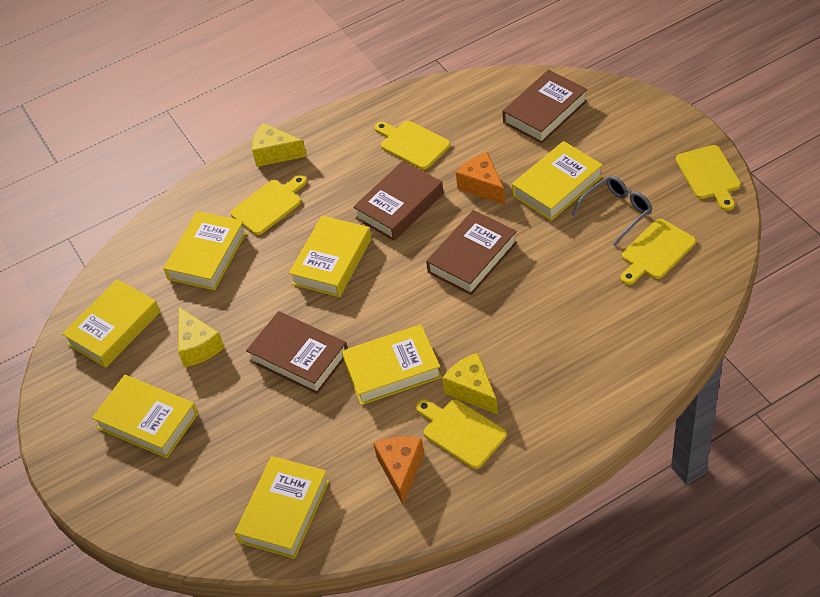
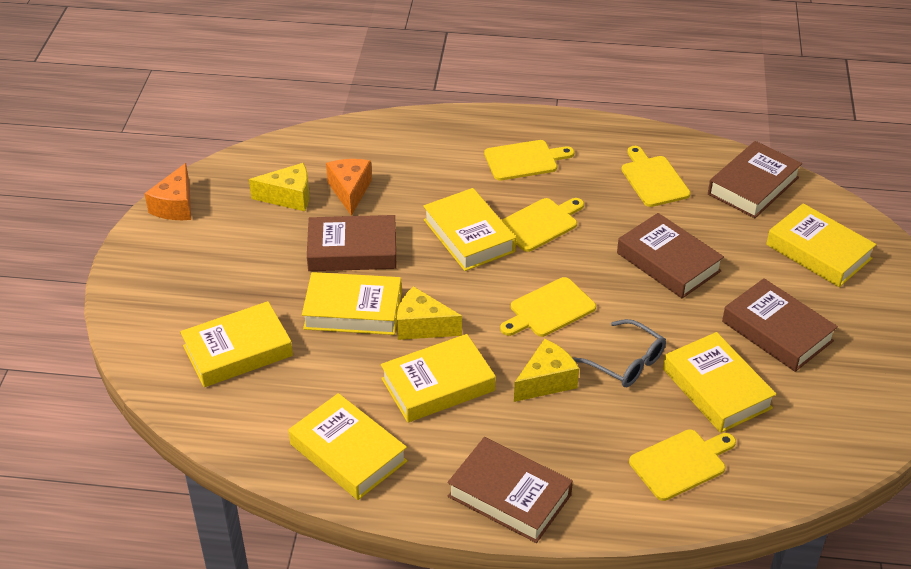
brown book: 4 -> 5

